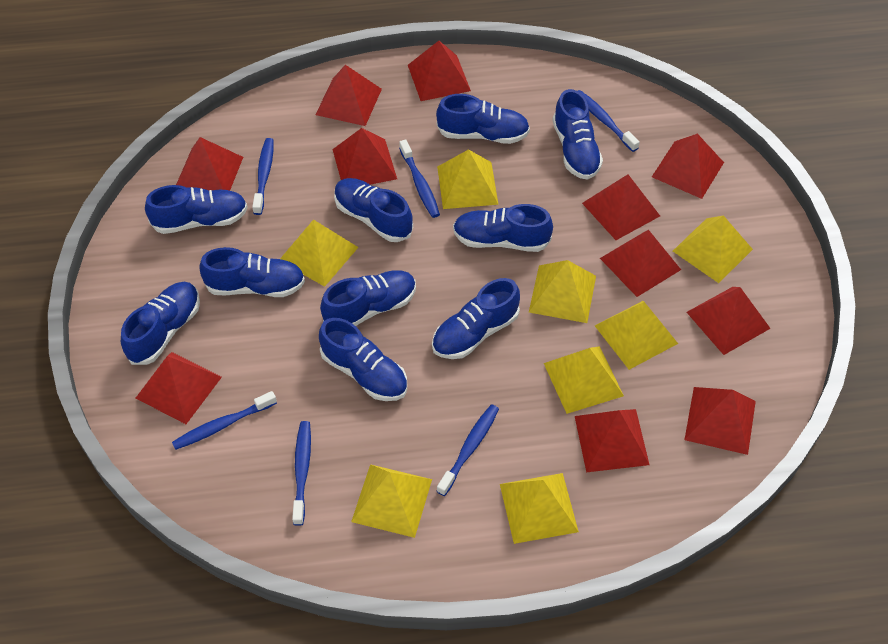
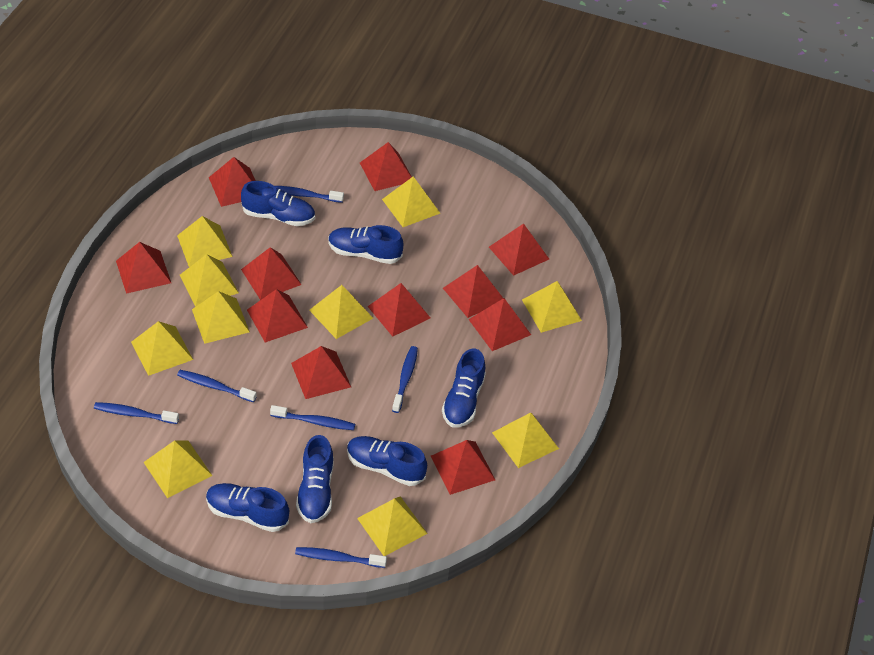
blue shoe: 10 -> 6
yellow pyramid: 8 -> 10

